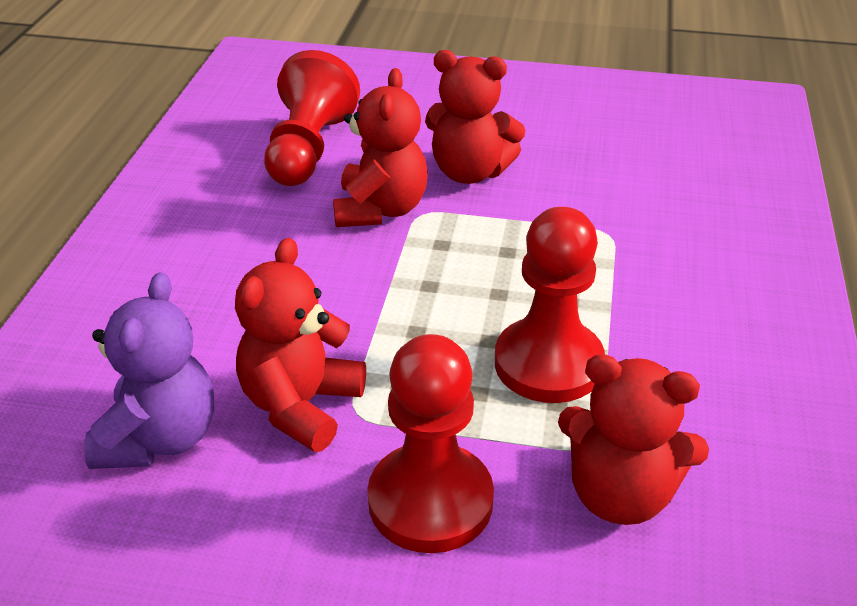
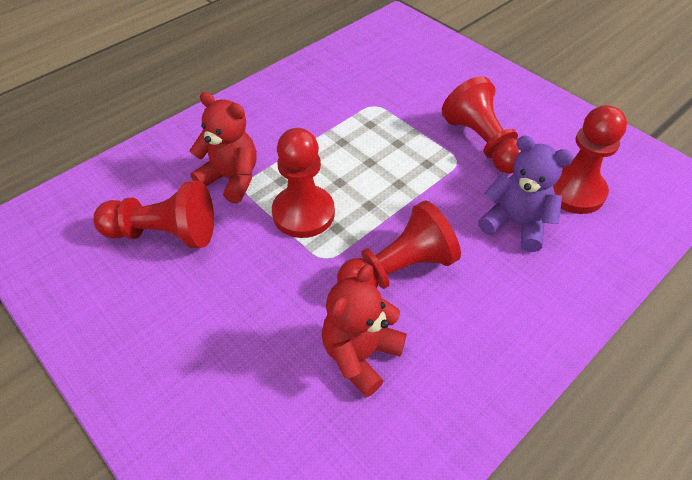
red pawn: 3 -> 5
red teddy bear: 4 -> 2

